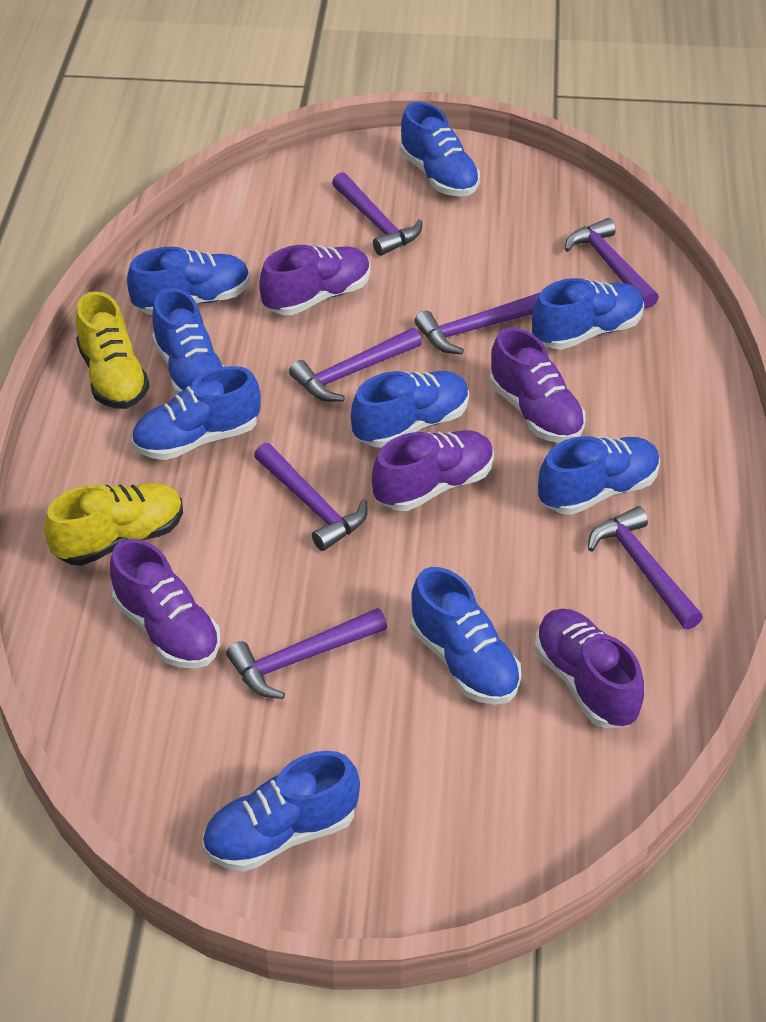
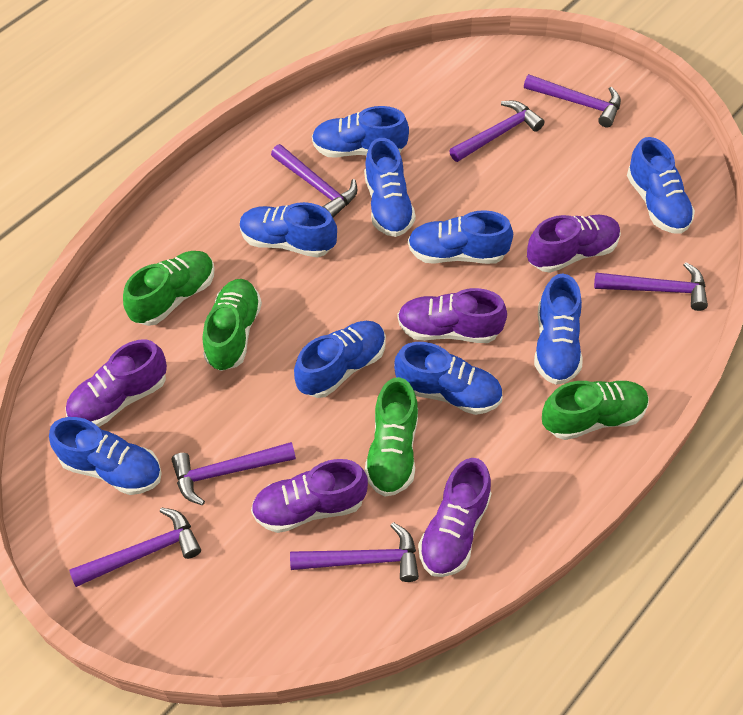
green shoe: 0 -> 4
yellow shoe: 2 -> 0

